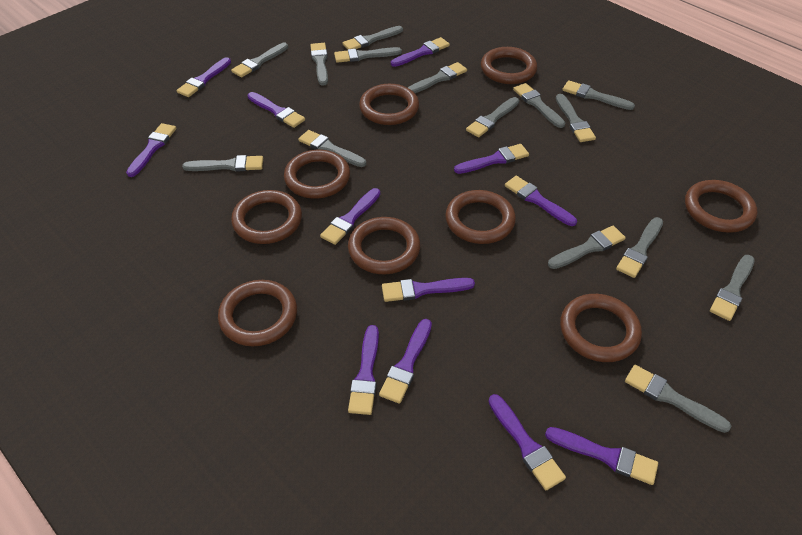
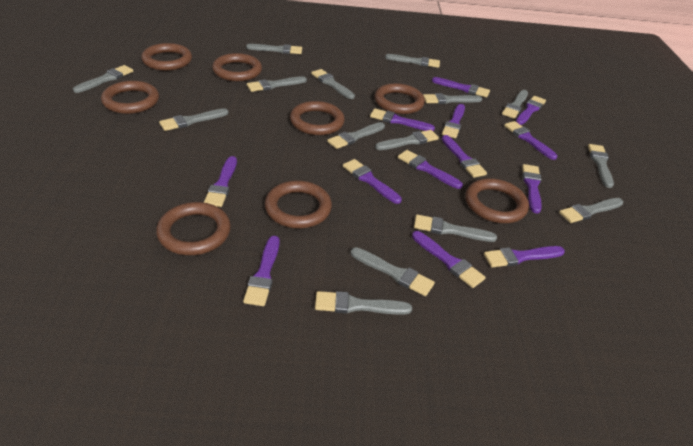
brown ring: 9 -> 8
purple brush: 12 -> 13

